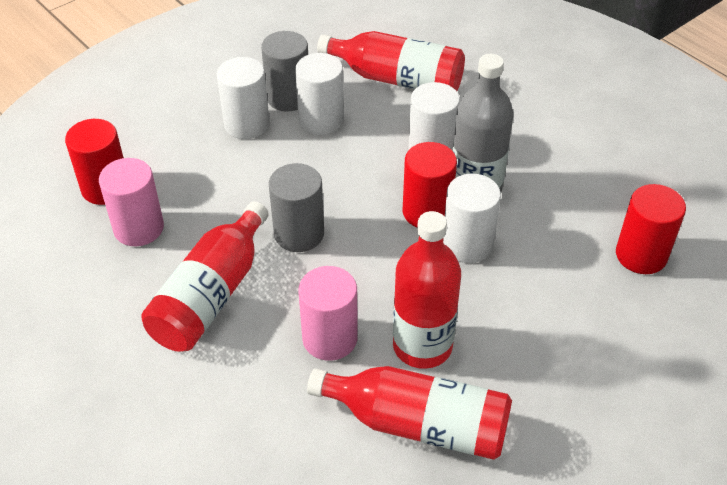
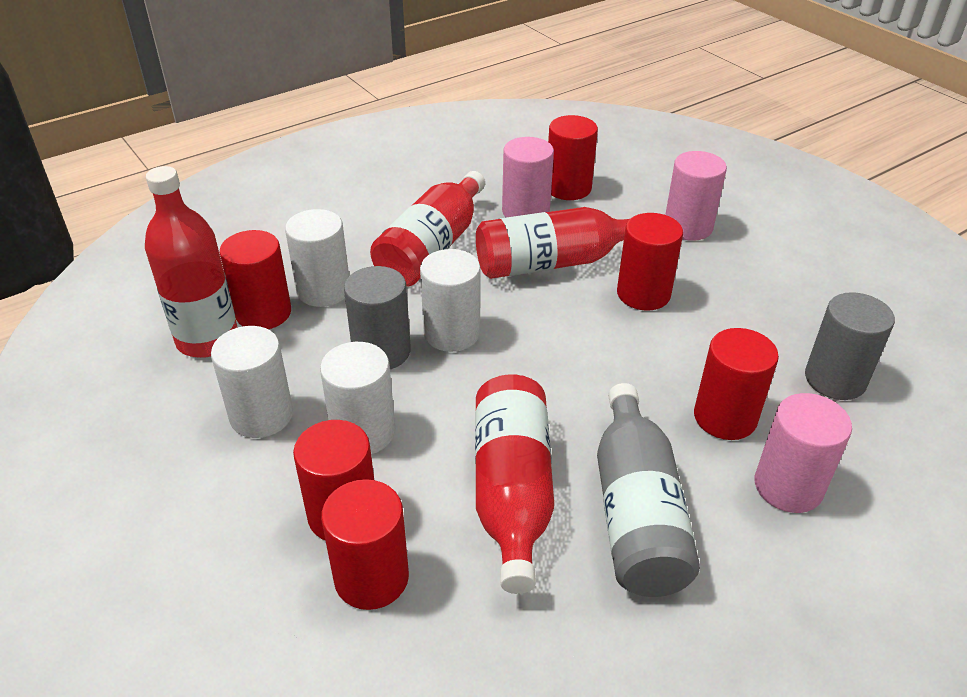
pink cylinder: 2 -> 3
red cylinder: 3 -> 6

